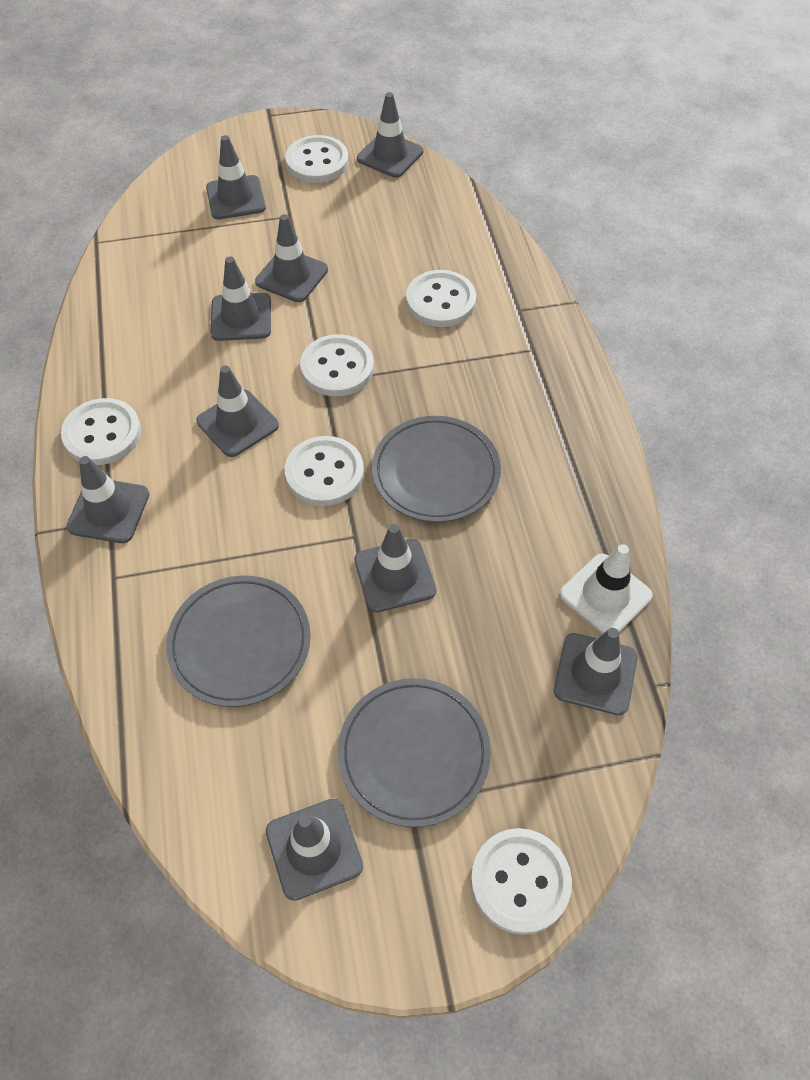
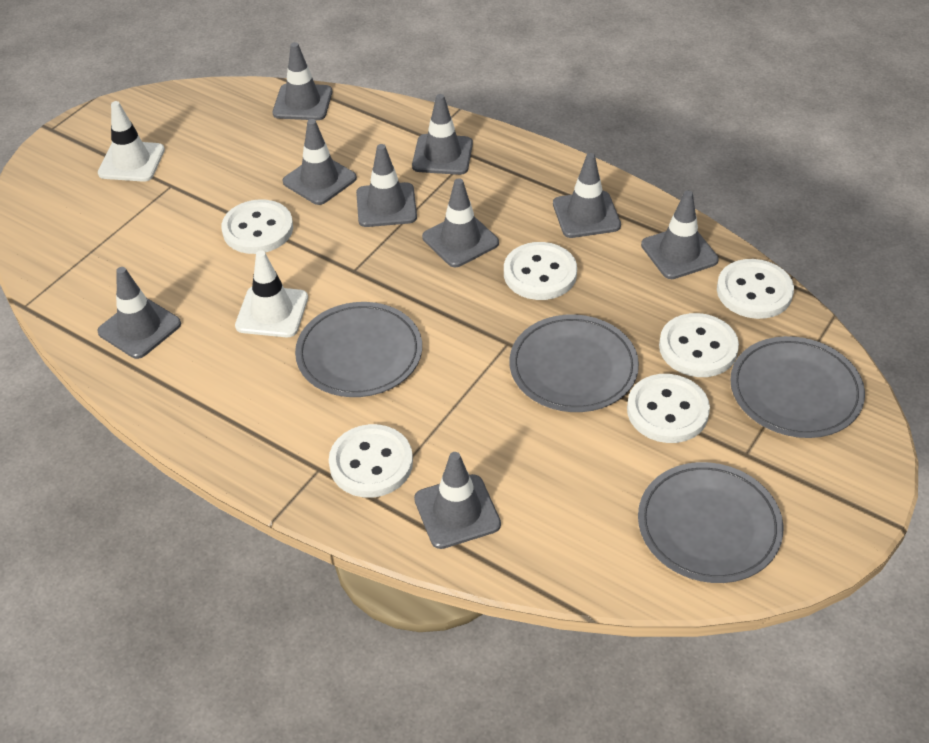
grey plate: 3 -> 4
white traffic cone: 1 -> 2

